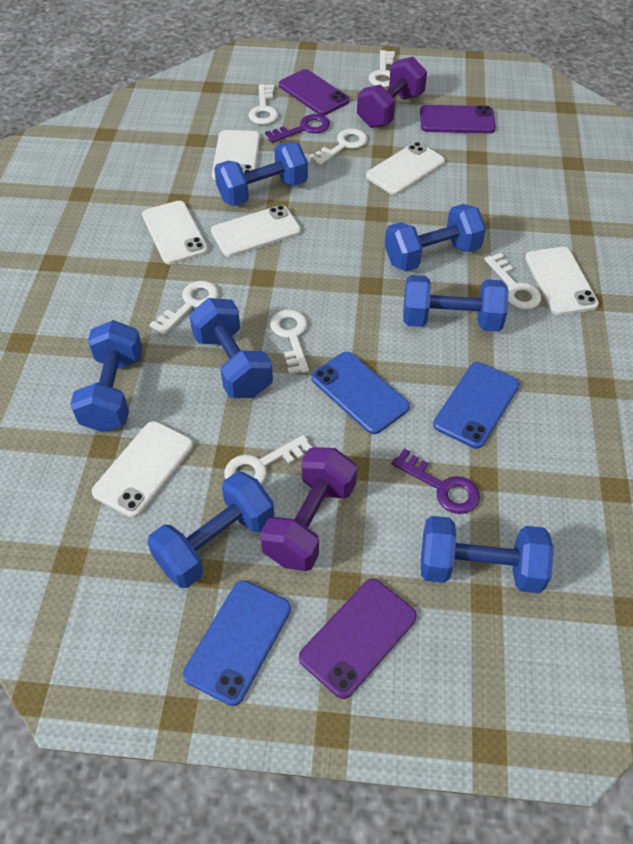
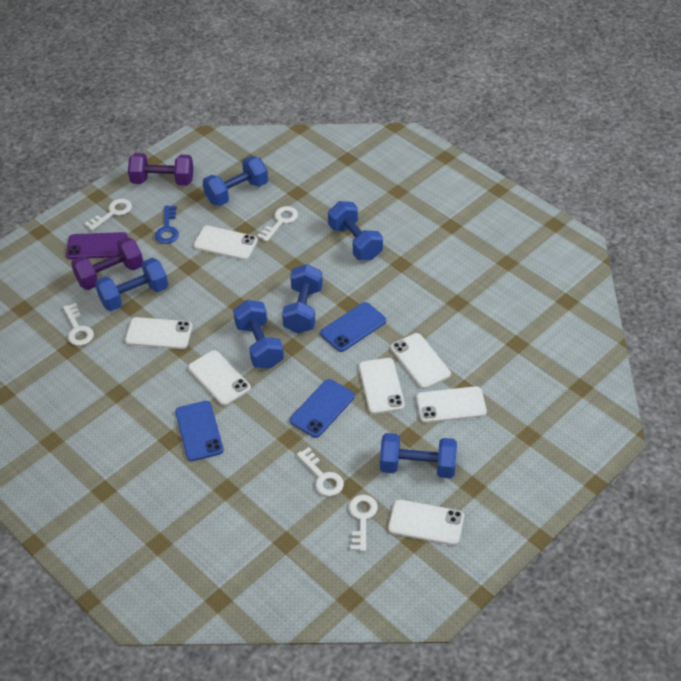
blue dumbbell: 7 -> 6
blue key: 0 -> 1
purple key: 2 -> 0
purple phone: 3 -> 1
white key: 7 -> 5
white phone: 6 -> 7

